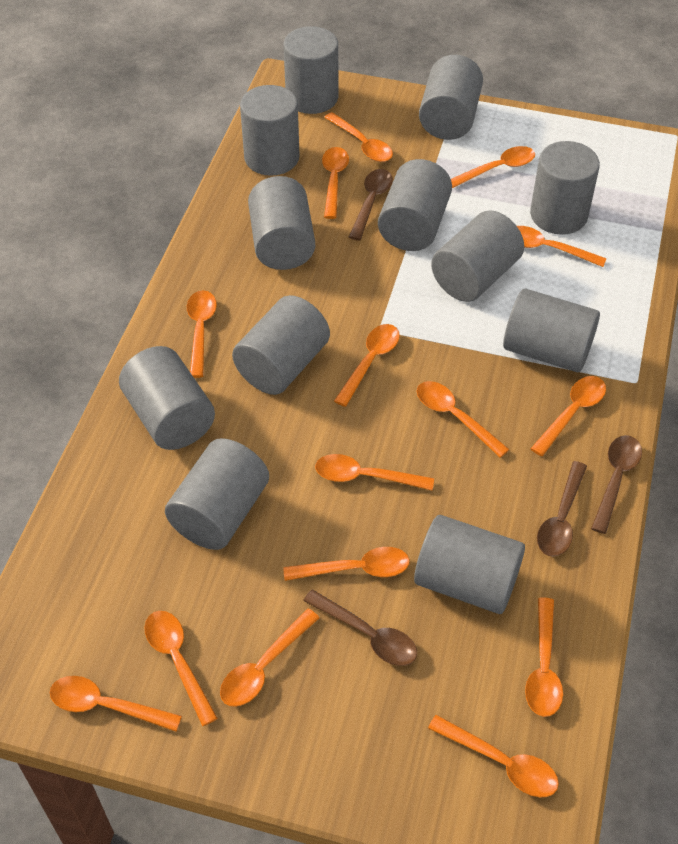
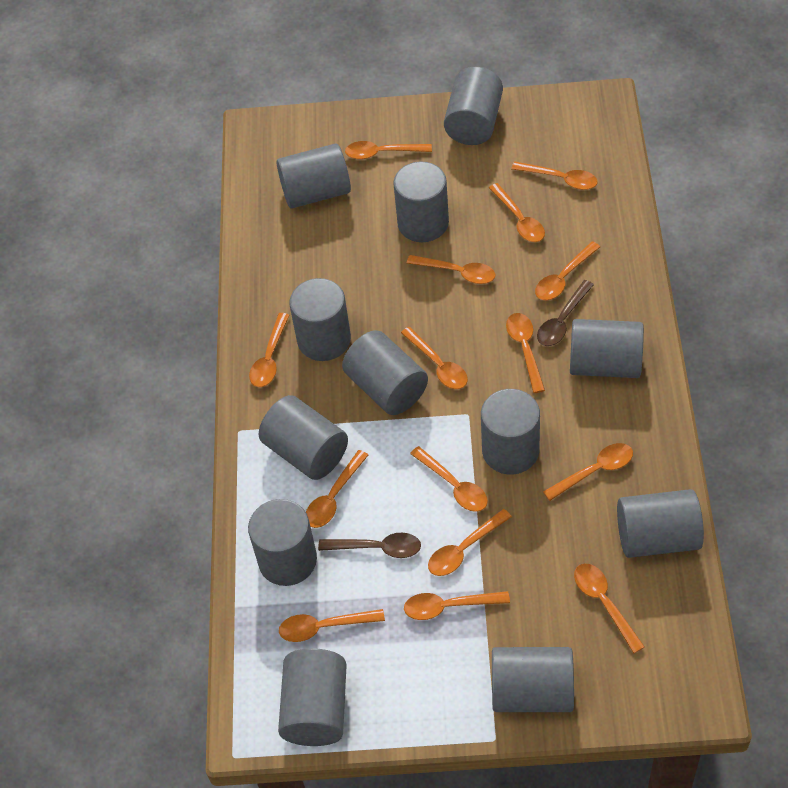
brown spoon: 4 -> 2

